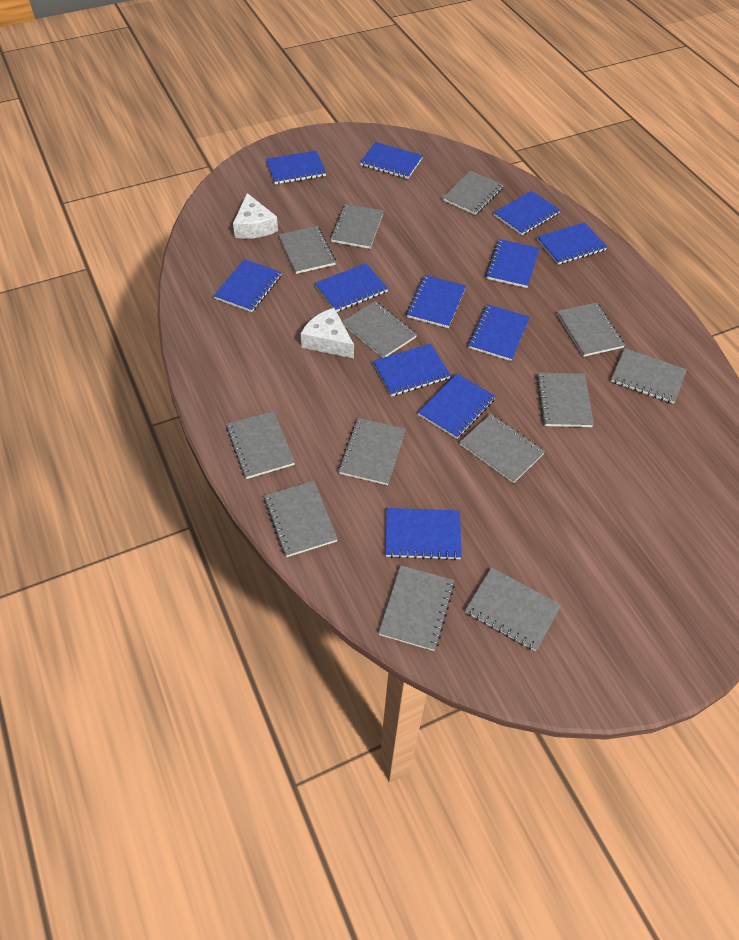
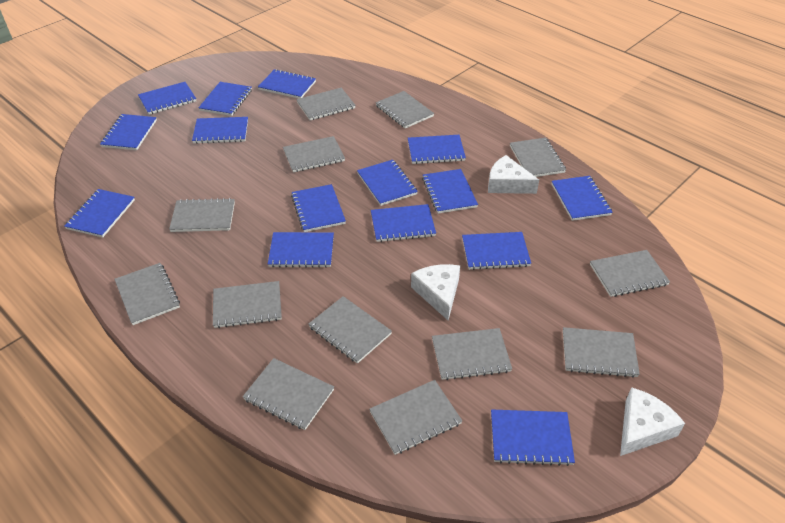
blue notebook: 12 -> 15
white cheese: 2 -> 3

